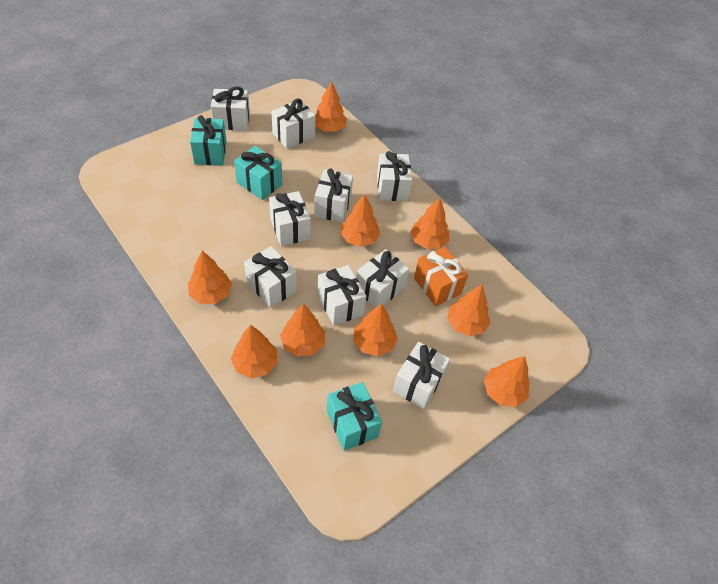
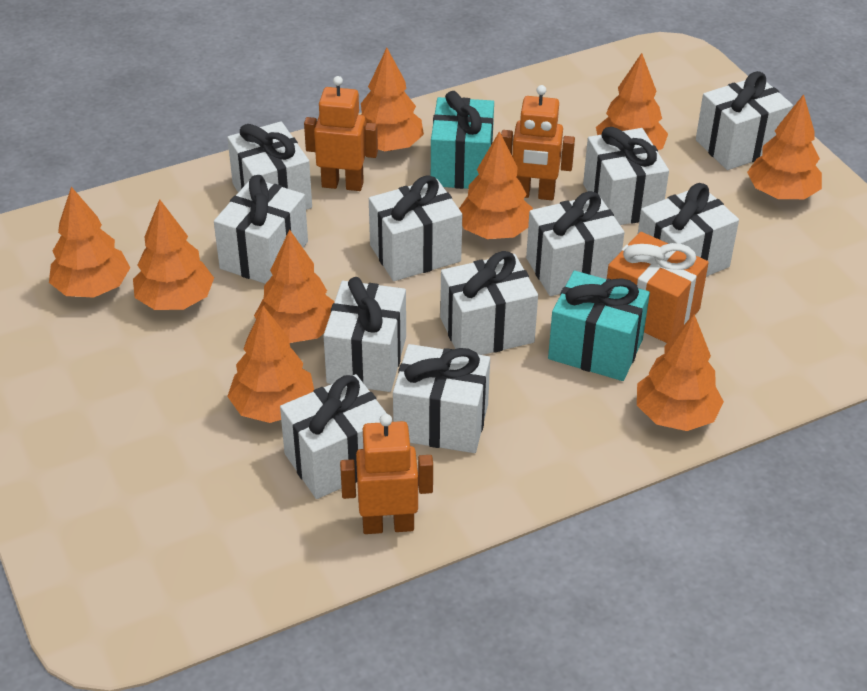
orange robot: 0 -> 3
turquoise gift: 3 -> 2
white gift: 9 -> 11

